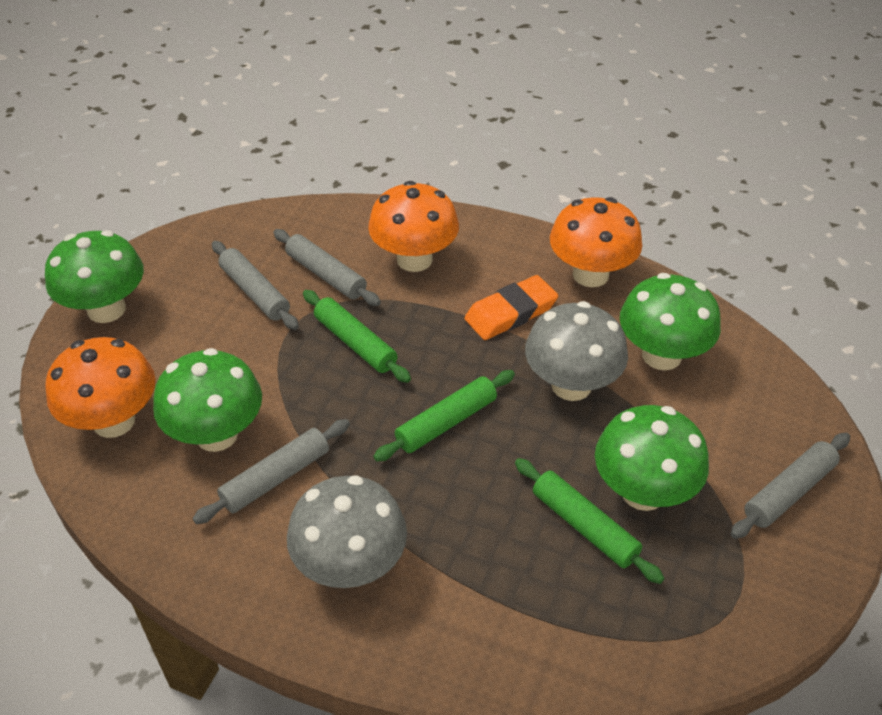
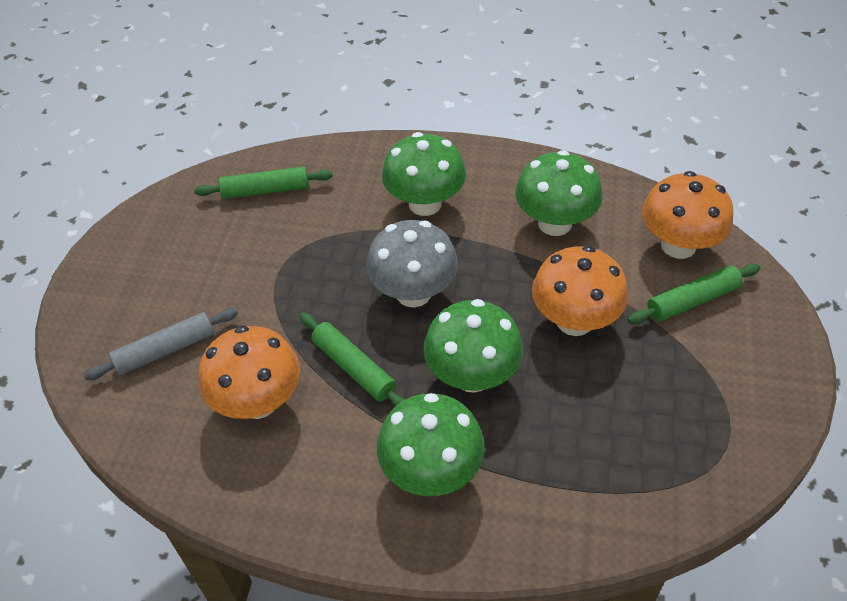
grey mushroom: 2 -> 1
grey rolling pin: 4 -> 1
orange eraser: 1 -> 0

